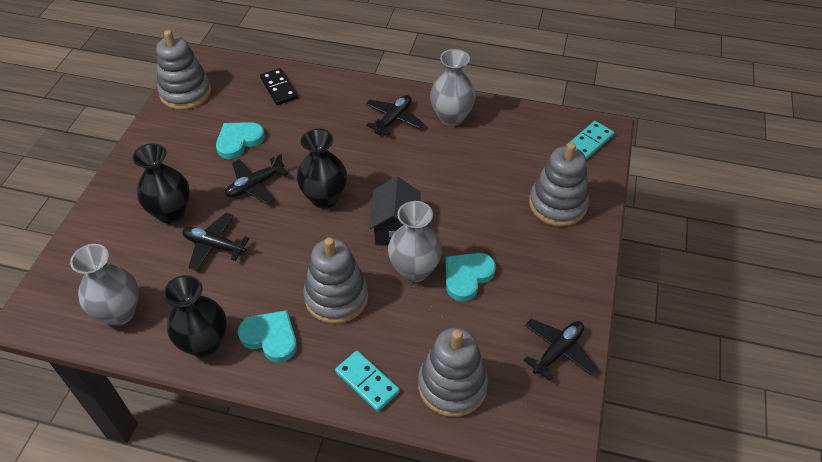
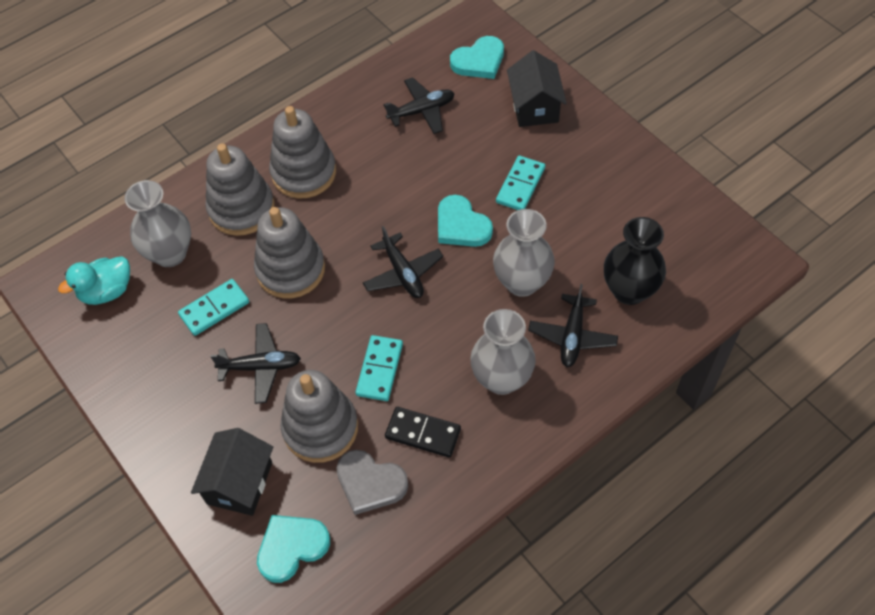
black house: 1 -> 2
black vase: 3 -> 1
grey heart: 0 -> 1
turquoise domino: 2 -> 3
turquoise duck: 0 -> 1

